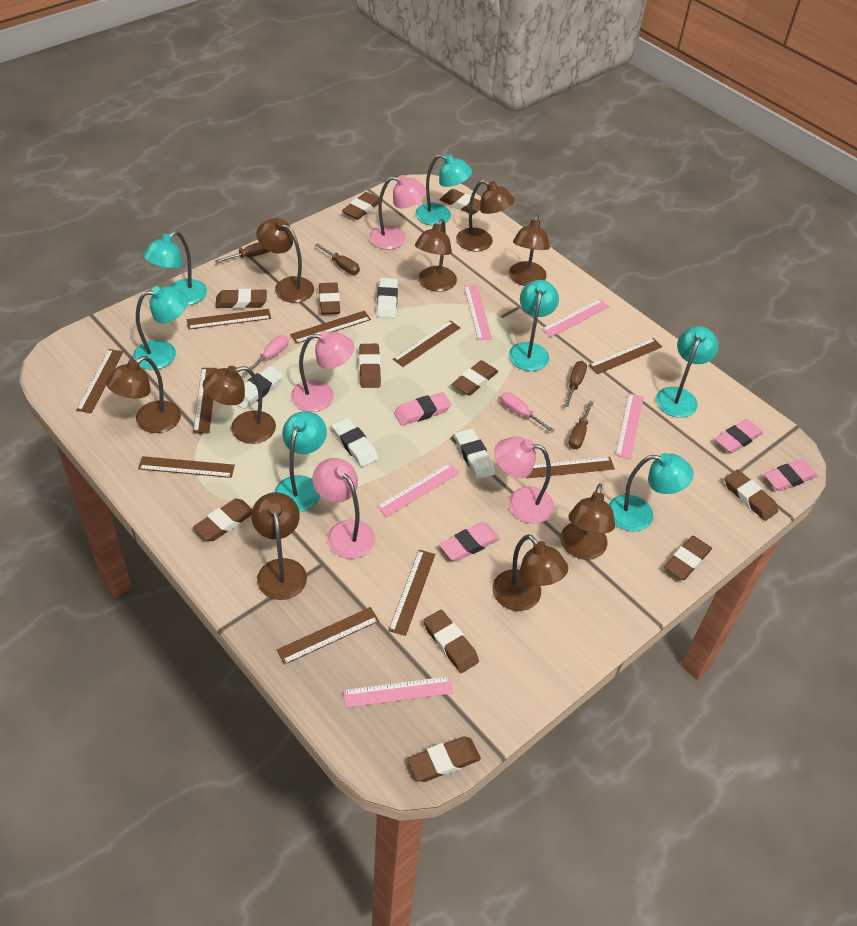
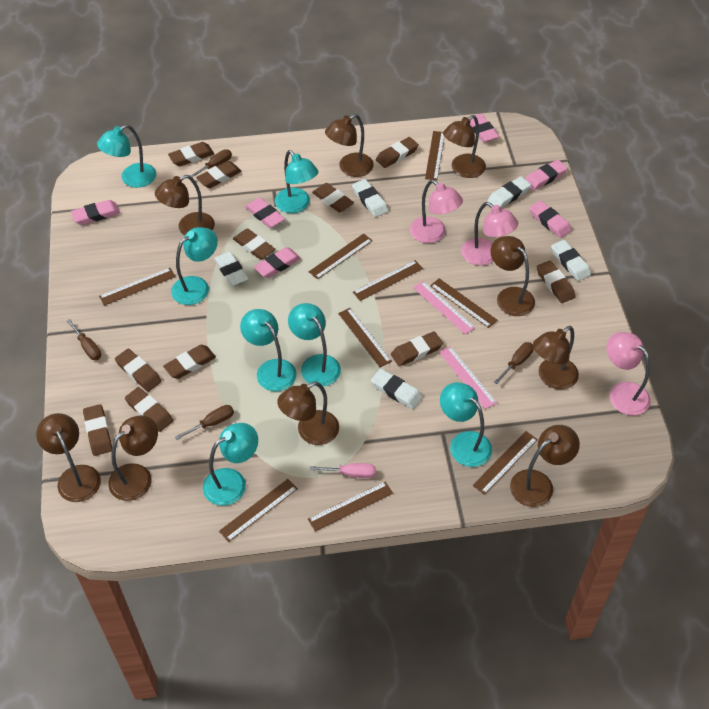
brown ruler: 10 -> 9
pink eraser: 4 -> 6
pink lamp: 4 -> 3
pink ruler: 5 -> 2
pink screwdriver: 2 -> 1
white eraser: 4 -> 5

